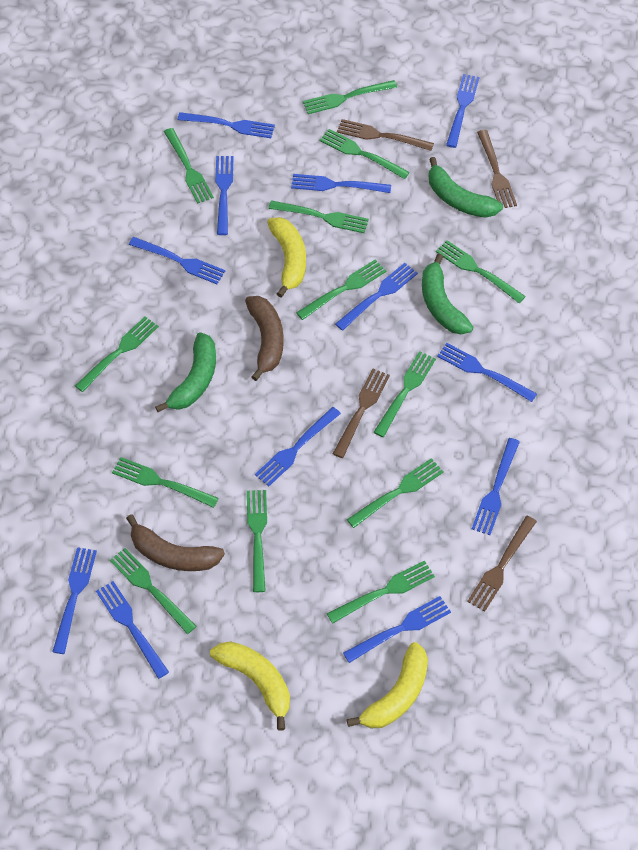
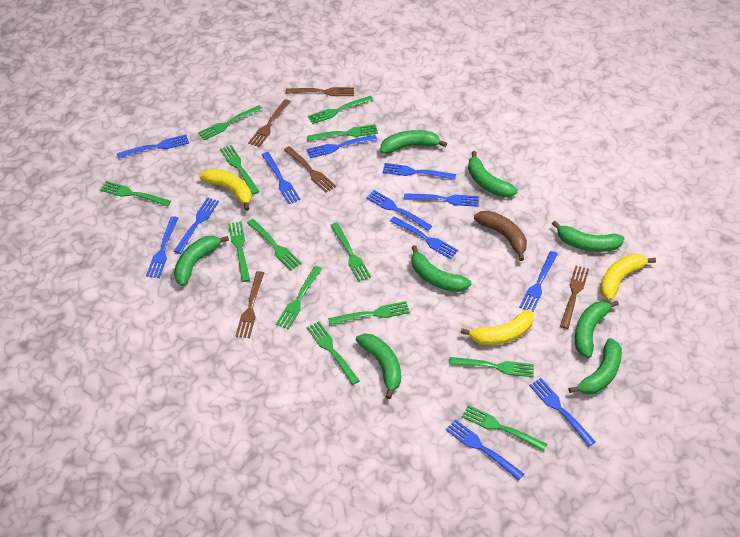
brown banana: 2 -> 1
brown fork: 4 -> 5
green banana: 3 -> 8

